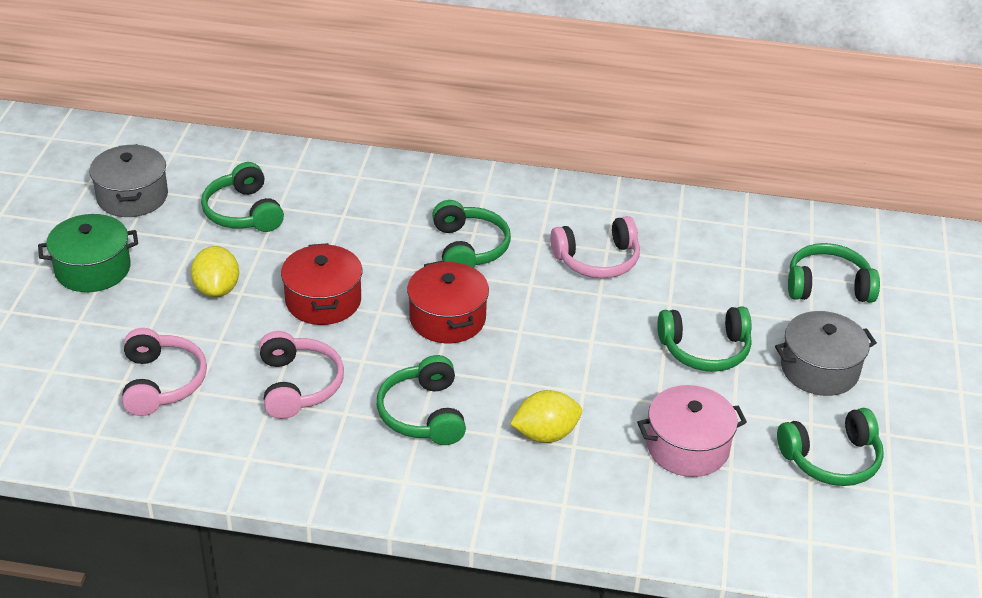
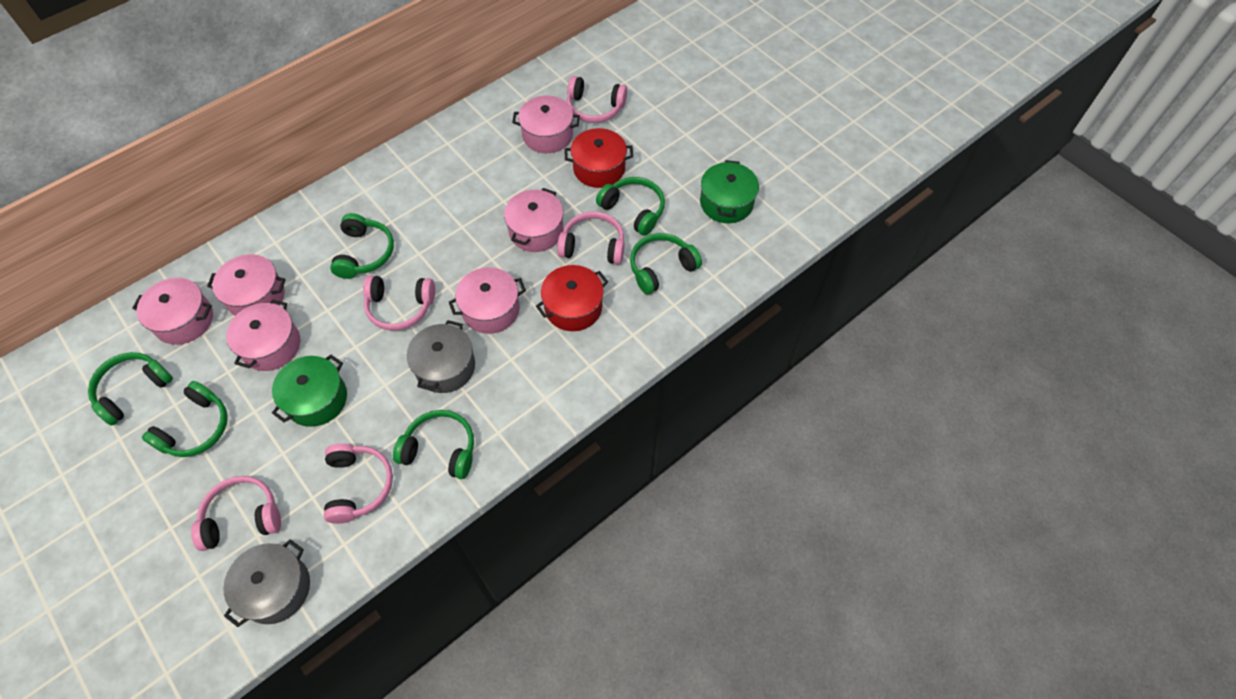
green pot: 1 -> 2
pink headphones: 3 -> 5
pink pot: 1 -> 6
yellow lemon: 2 -> 0

